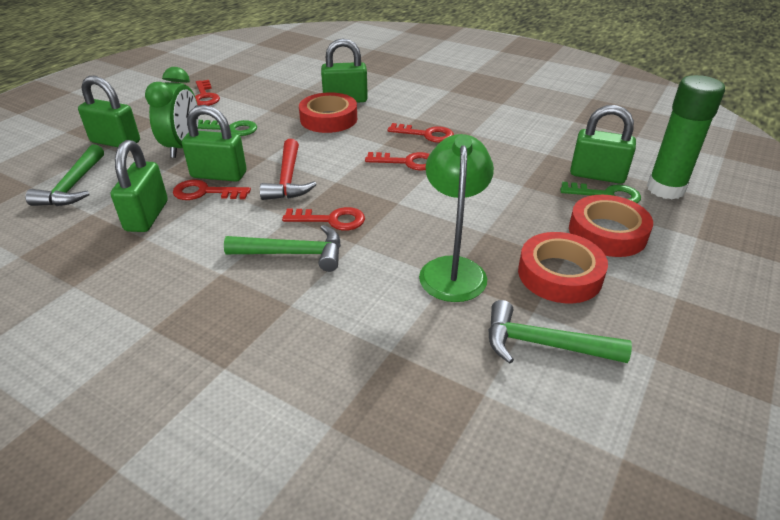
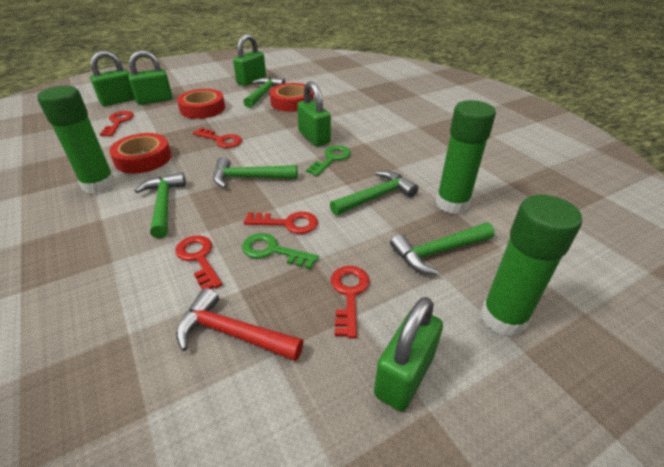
green clock: 1 -> 0
green glue stick: 1 -> 3
green hammer: 3 -> 5
green lamp: 1 -> 0

